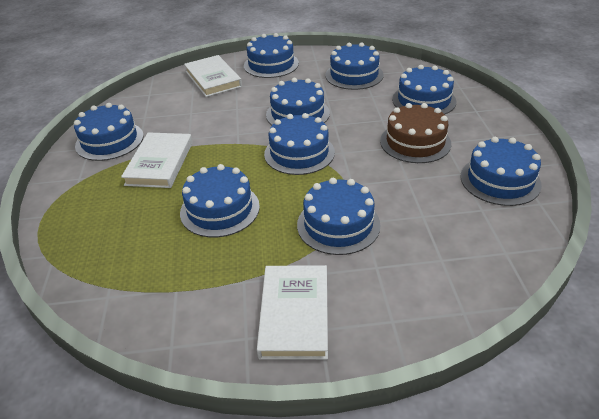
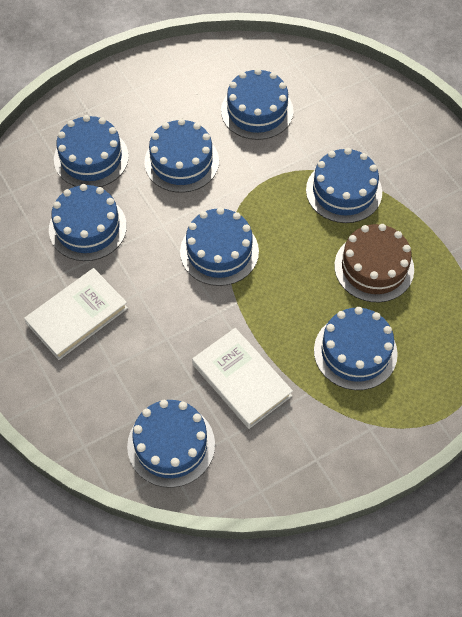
blue cake: 9 -> 8
white book: 3 -> 2

